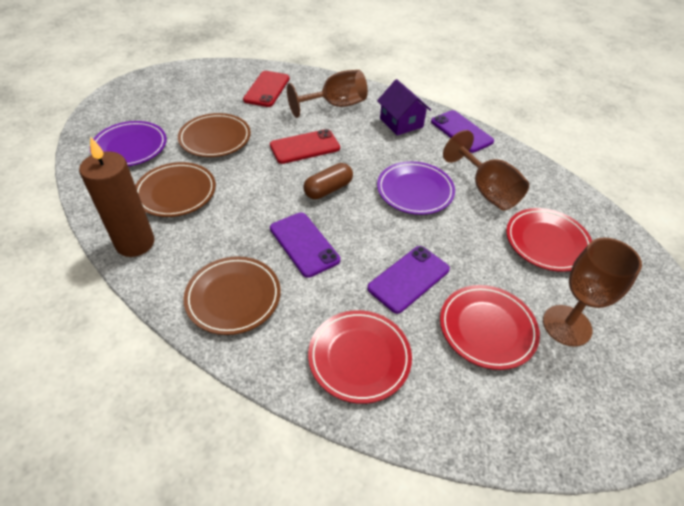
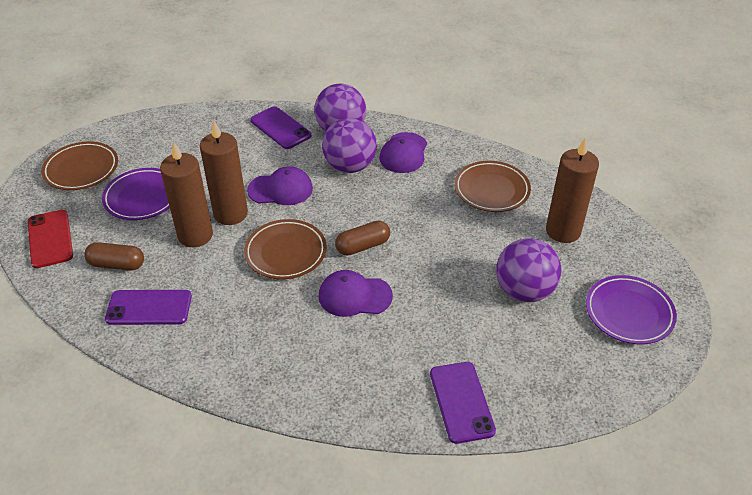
brown candle: 1 -> 3
brown capsule: 1 -> 2
brown goblet: 3 -> 0
purple ball: 0 -> 3
purple cap: 0 -> 3
purple house: 1 -> 0
red phone: 2 -> 1
red plate: 3 -> 0

